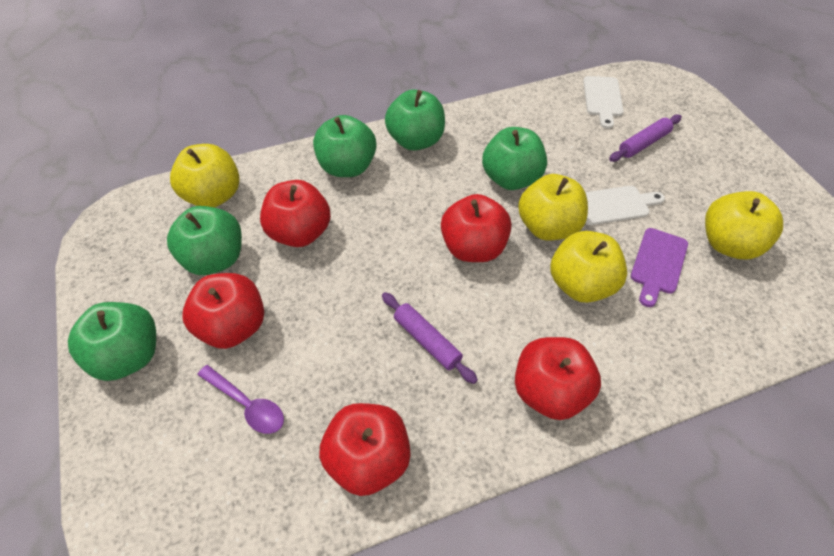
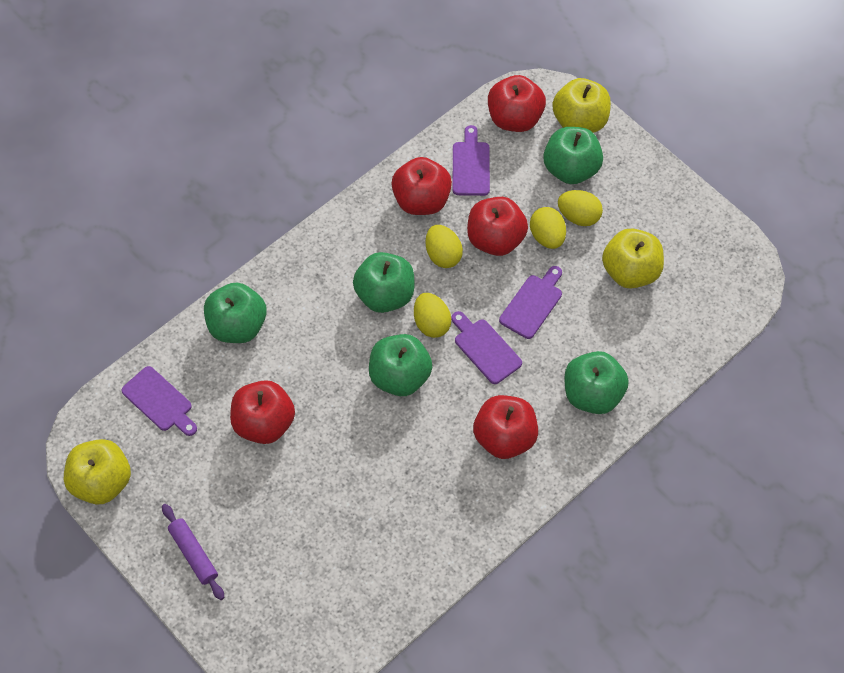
purple cutting board: 1 -> 4
purple rolling pin: 2 -> 1
purple spoon: 1 -> 0
white cutting board: 2 -> 0
yellow apple: 4 -> 3
yellow egg: 0 -> 4

